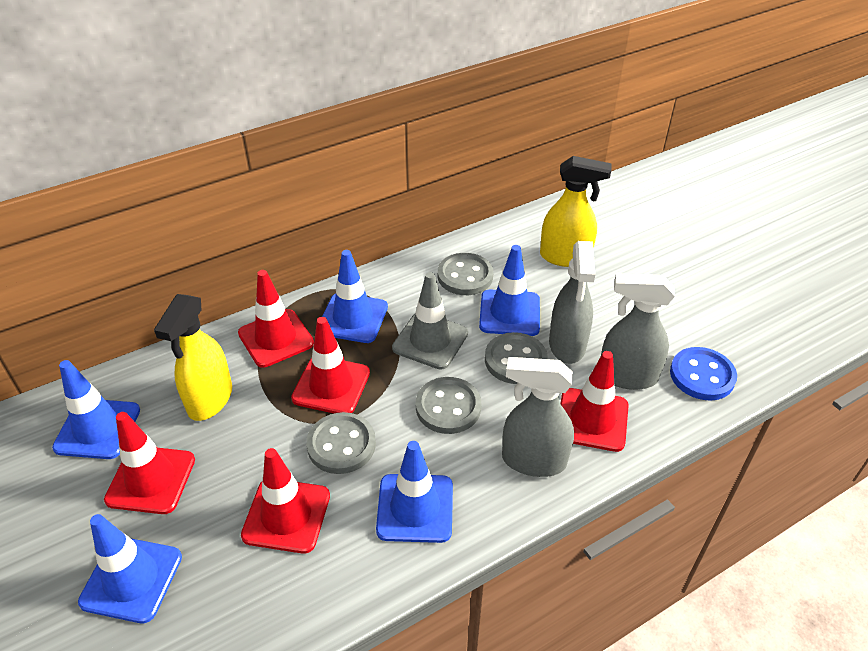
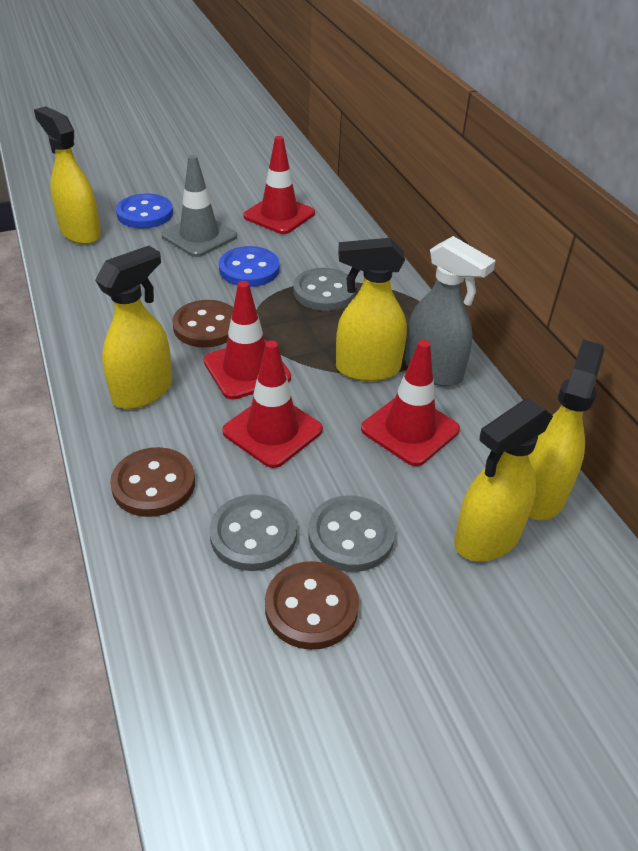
blue button: 1 -> 2
blue traffic cone: 5 -> 0
brown button: 0 -> 3
grey button: 4 -> 3
grey spray bottle: 3 -> 1
red traffic cone: 5 -> 4
yellow spray bottle: 2 -> 5

